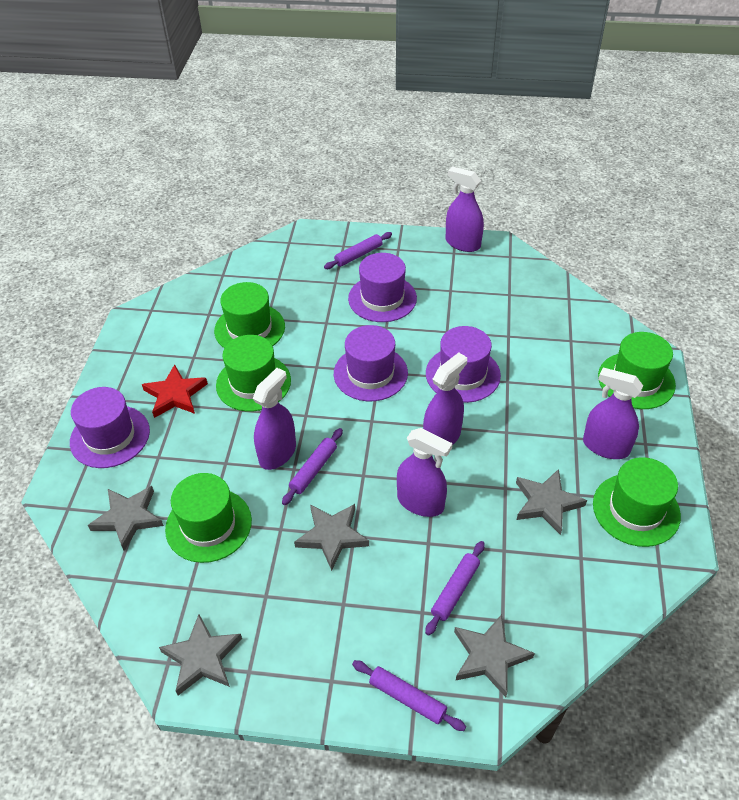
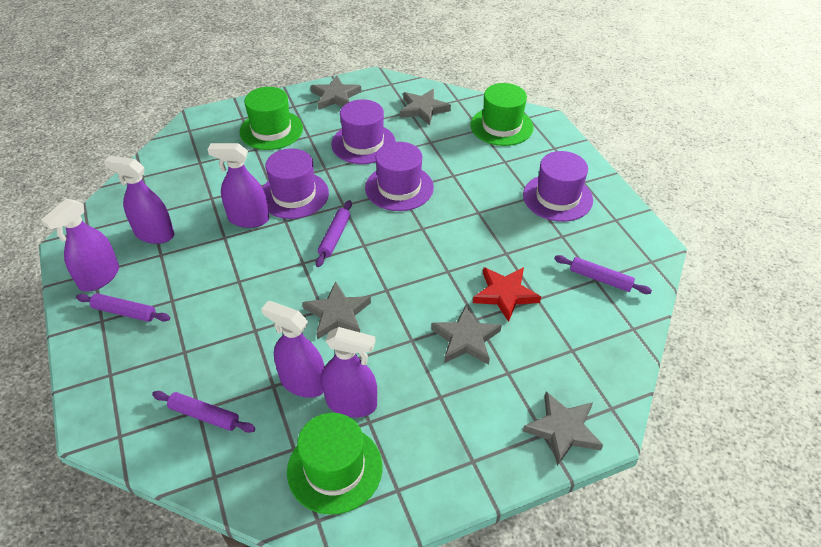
green hat: 5 -> 3

